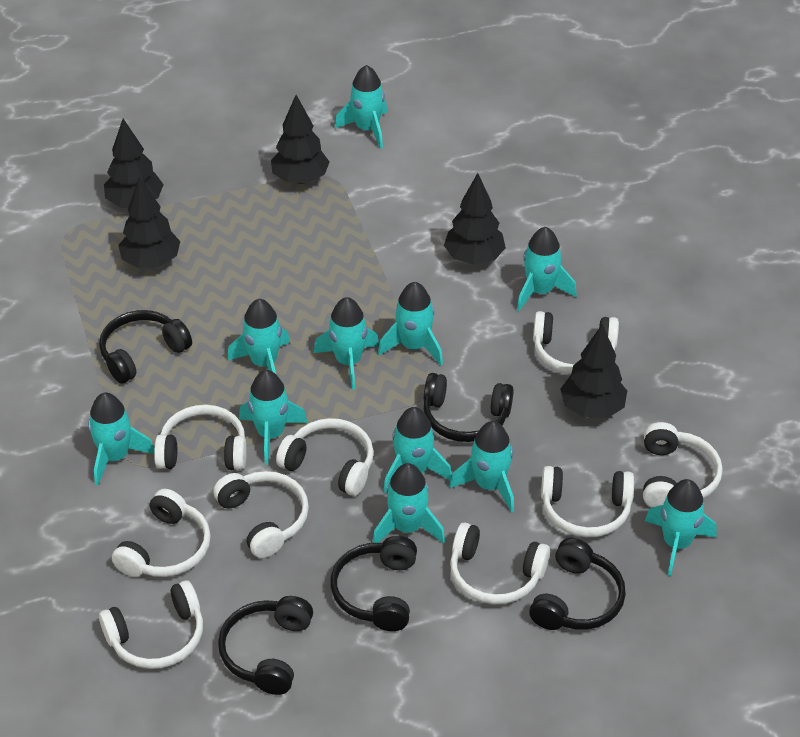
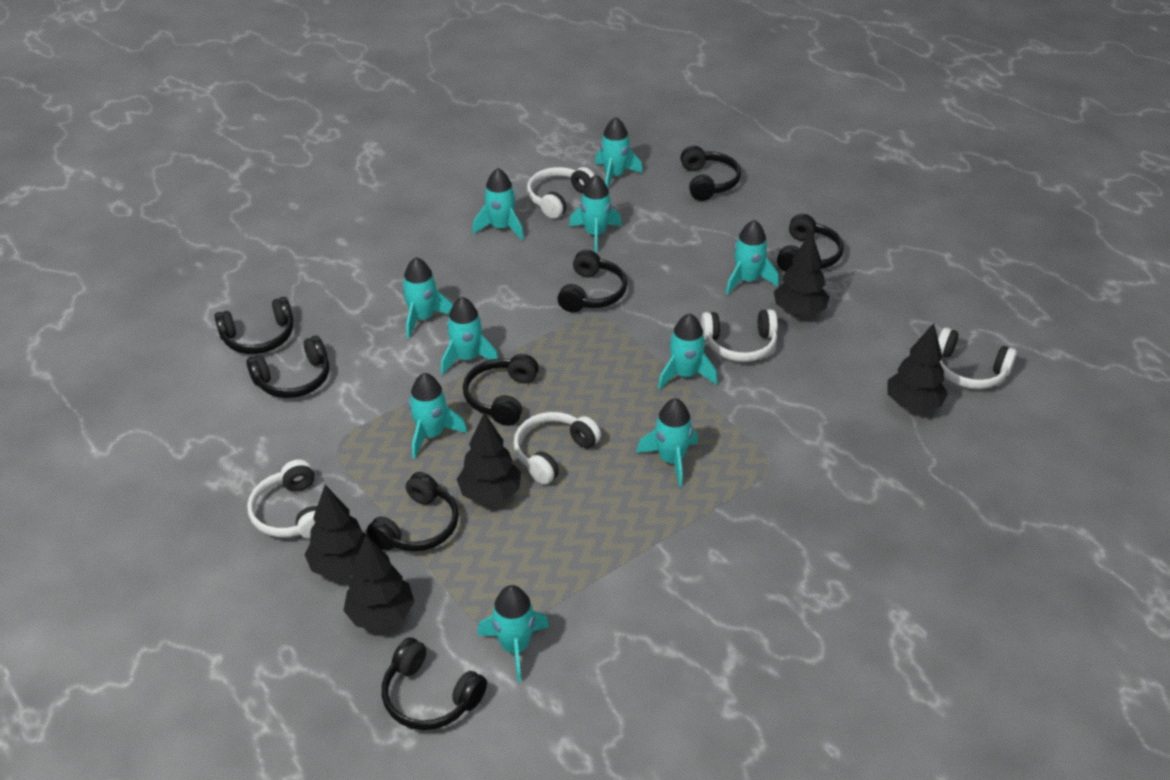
black headphones: 5 -> 8
turquoise rocket: 11 -> 10
white headphones: 9 -> 5

